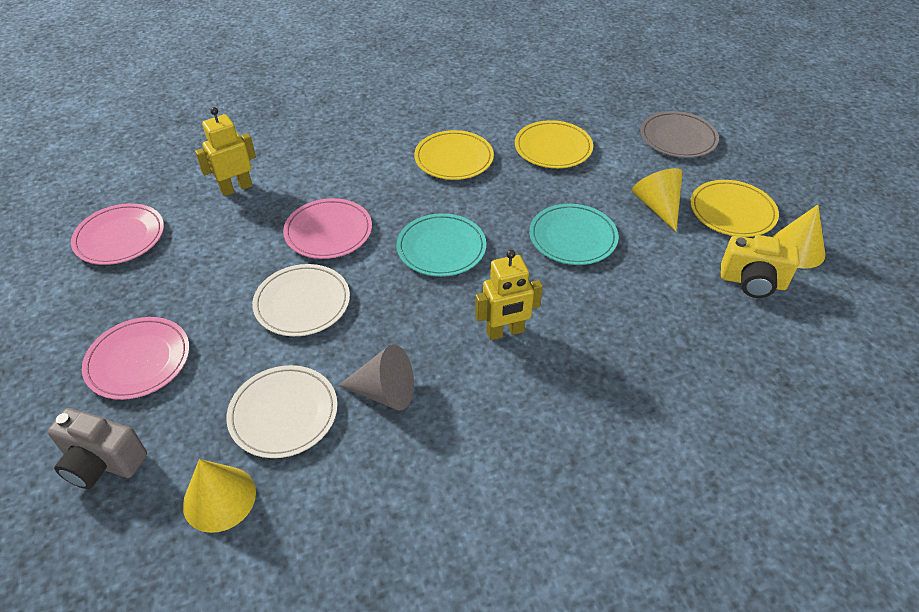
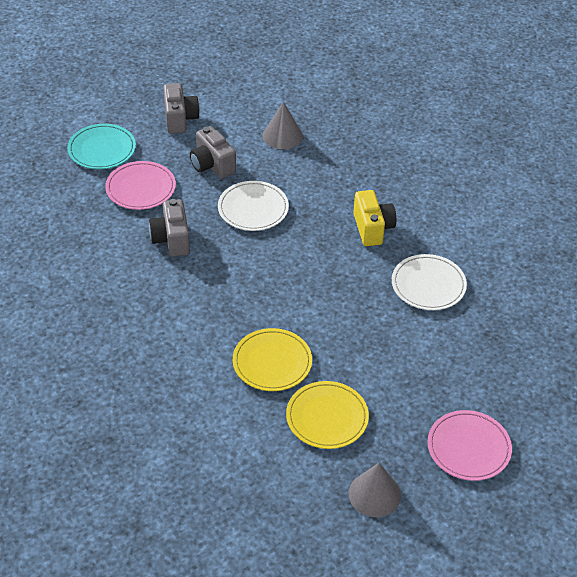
grey camera: 1 -> 3
grey cone: 1 -> 2
grey plate: 1 -> 0
pink plate: 3 -> 2
turquoise plate: 2 -> 1
yellow cone: 3 -> 0
yellow plate: 3 -> 2
yellow robot: 2 -> 0

